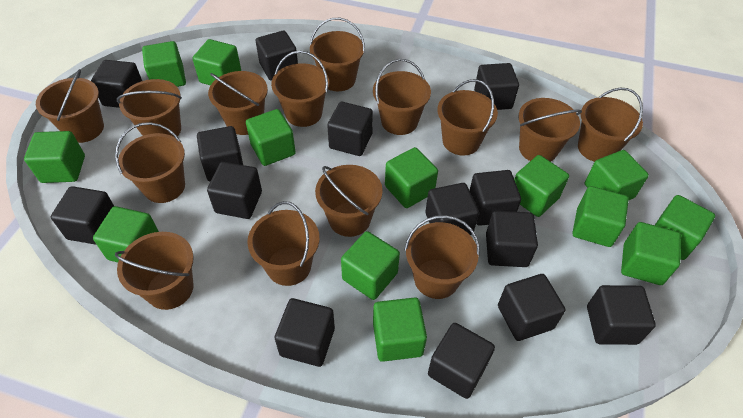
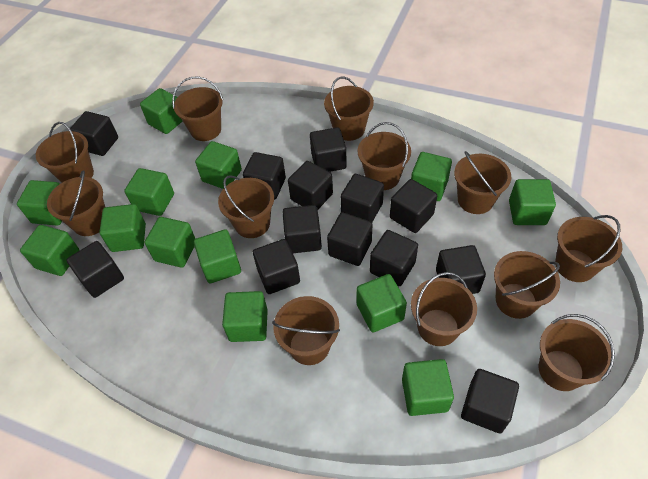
black cube: 14 -> 13
brown bucket: 14 -> 12

